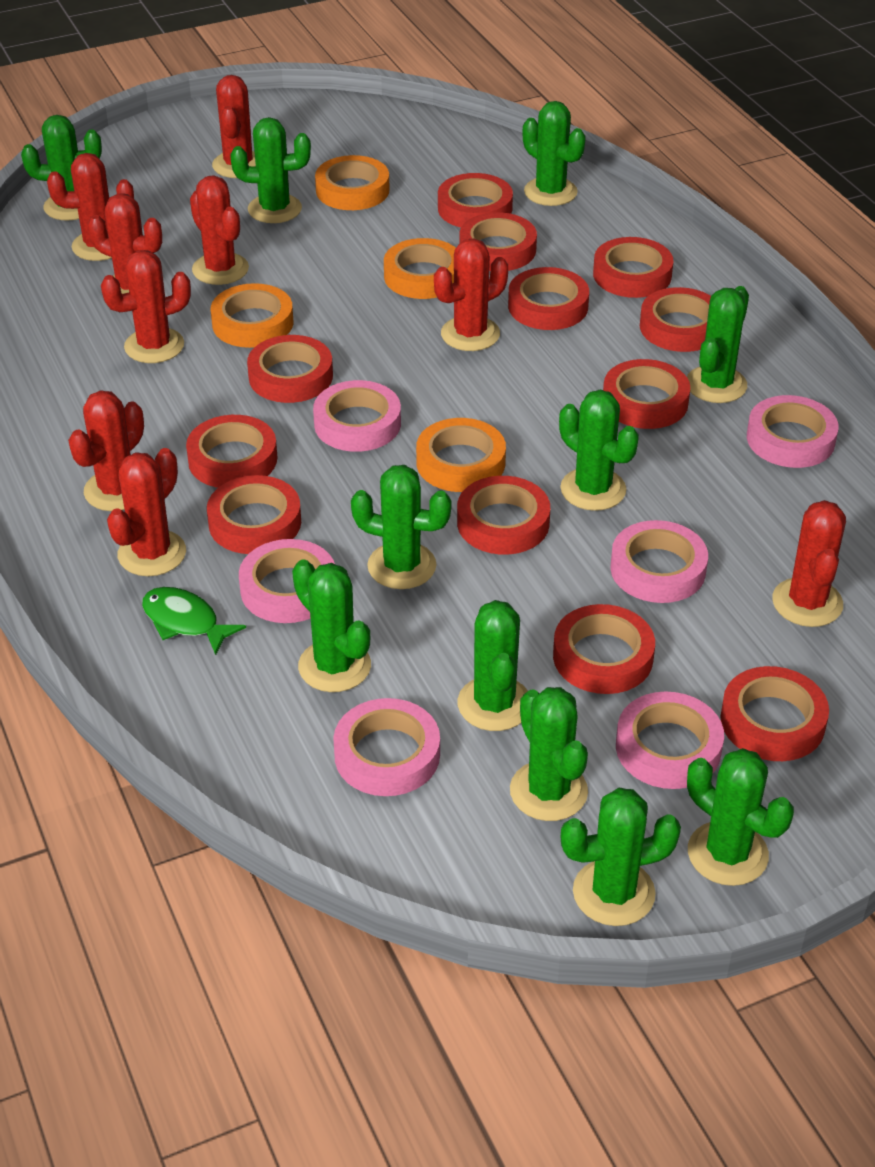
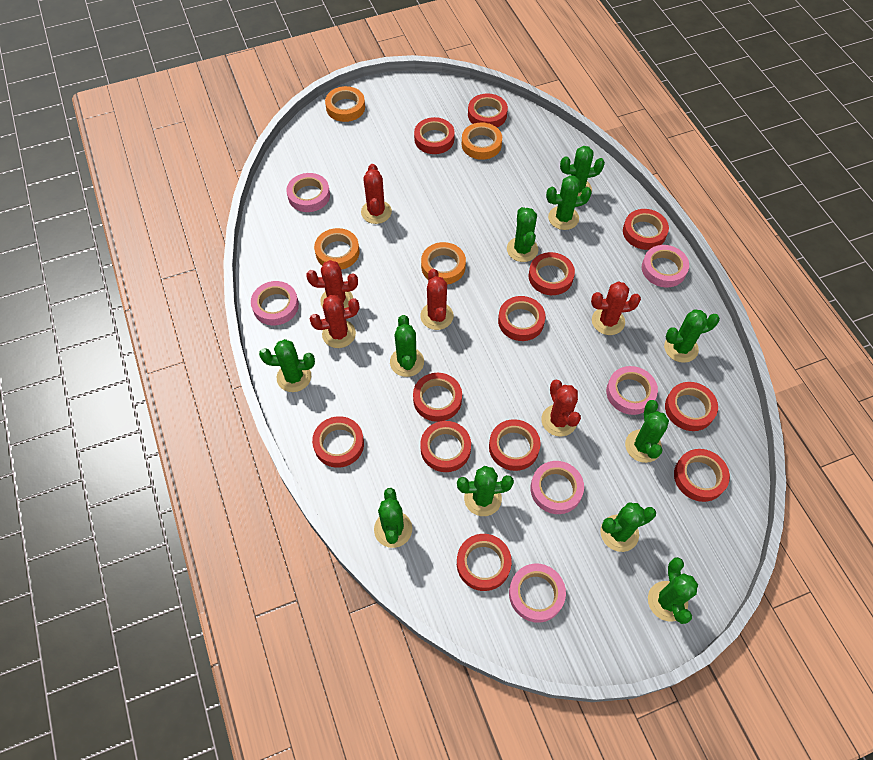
green fish: 1 -> 0
red cactus: 9 -> 6

